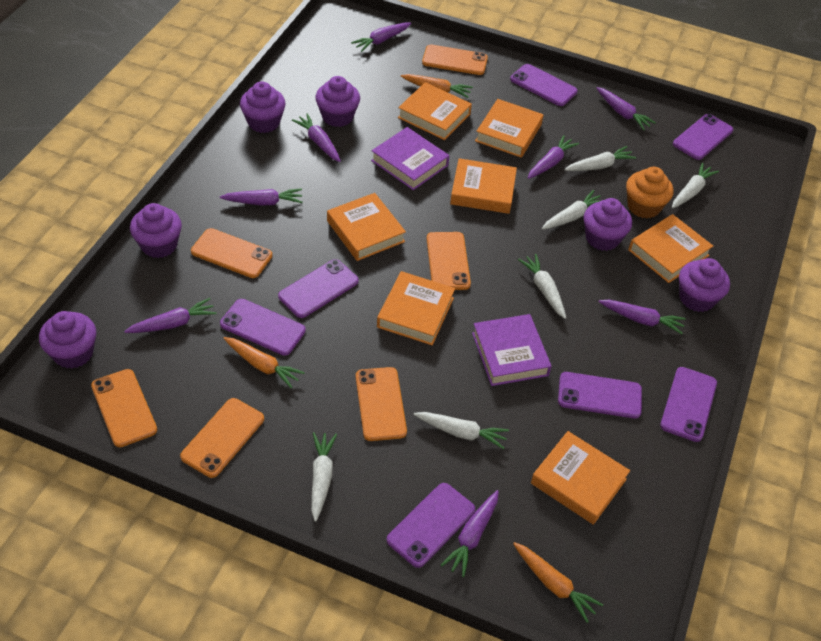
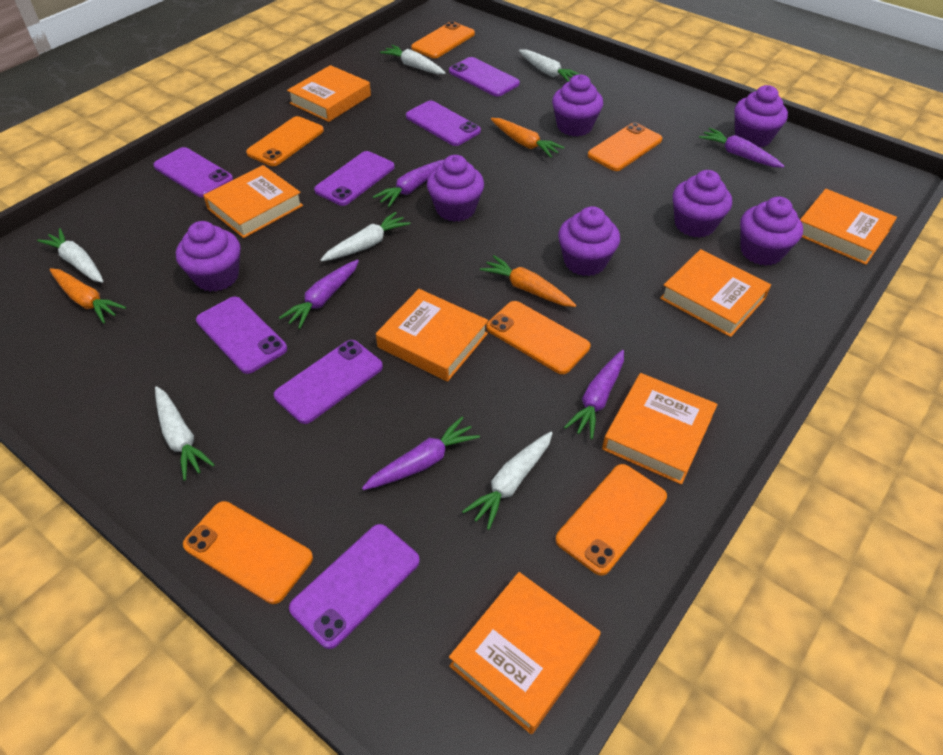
orange cupcake: 1 -> 0
purple book: 2 -> 0
purple carrot: 8 -> 5
purple cupcake: 6 -> 7

